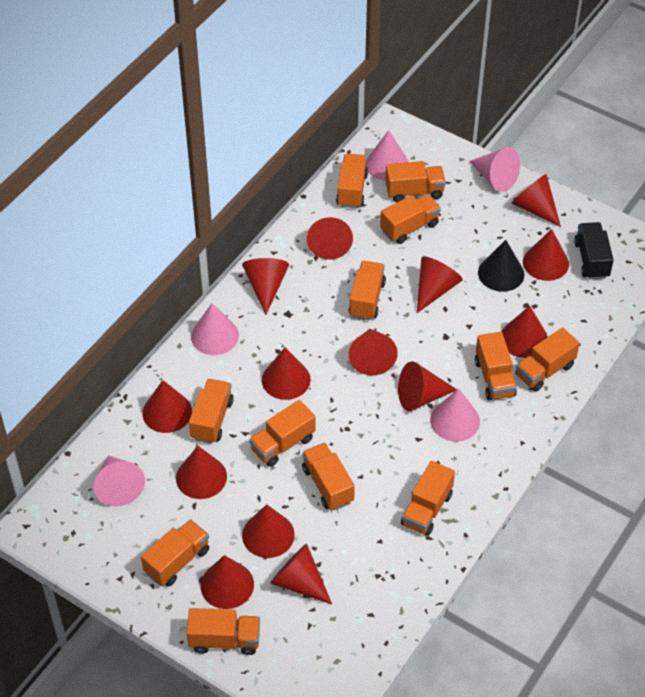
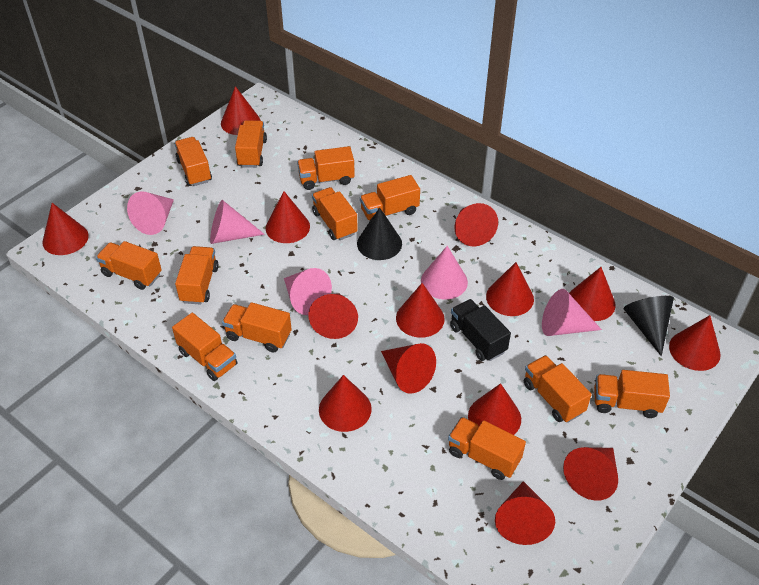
black cone: 1 -> 2

